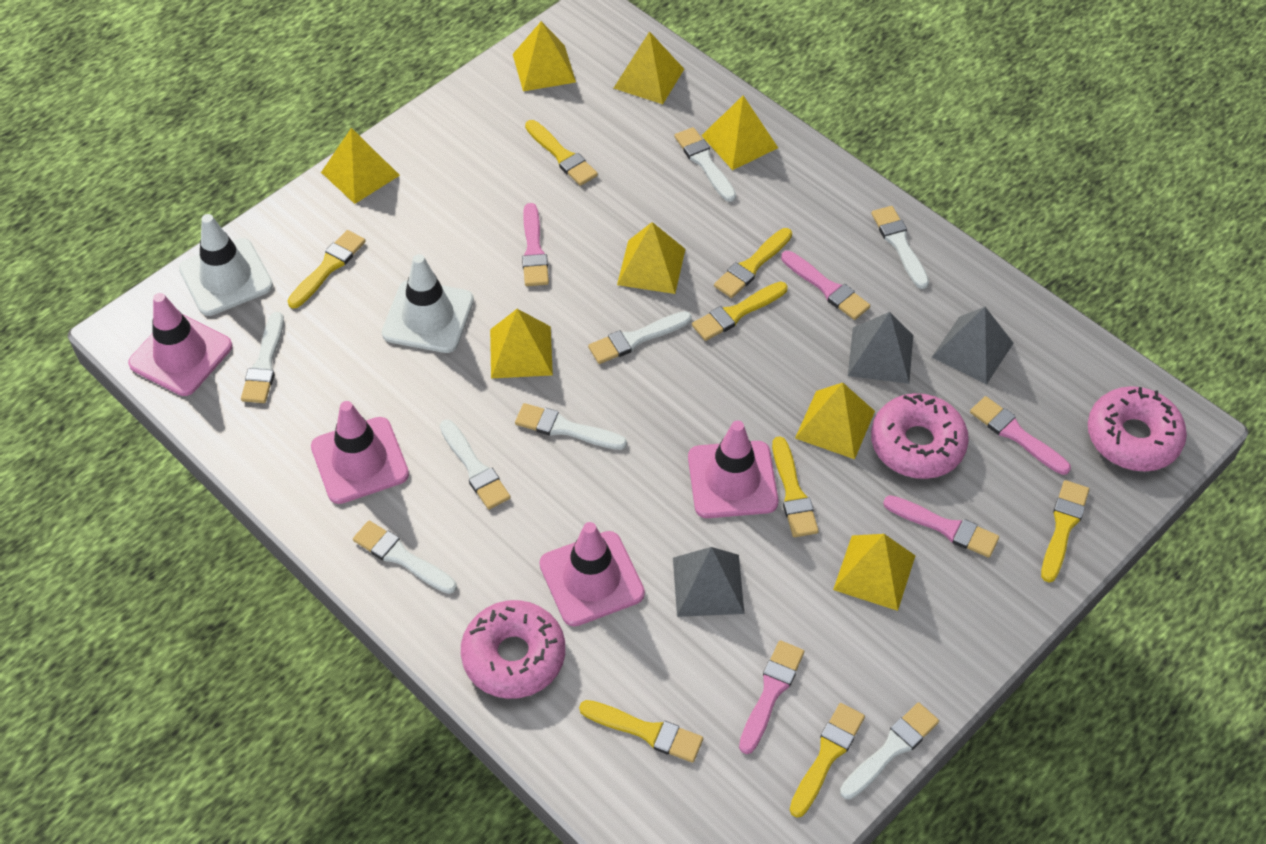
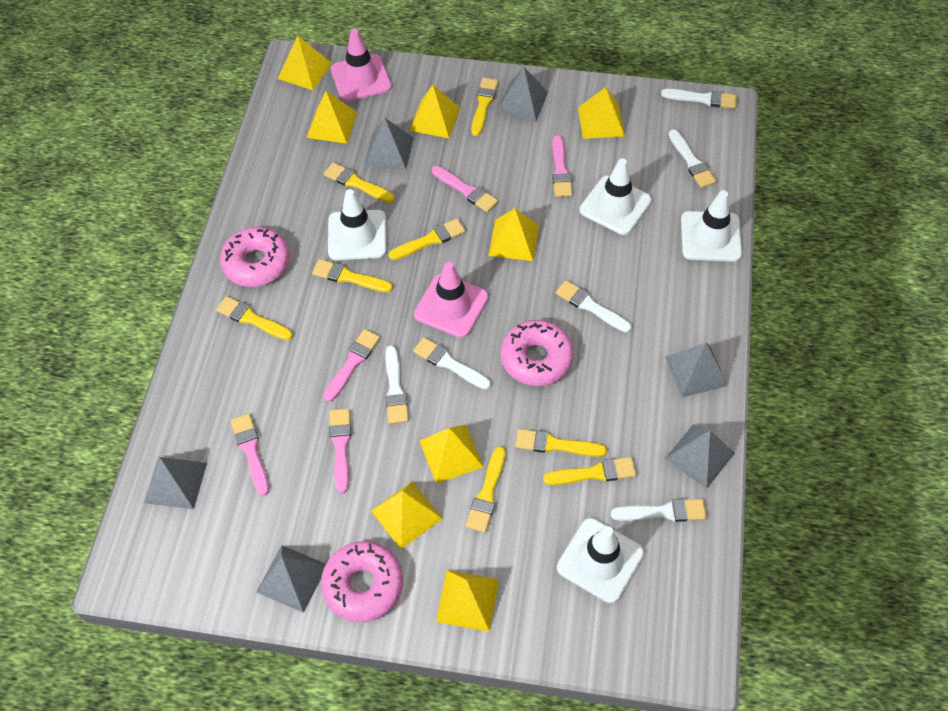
grey pyramid: 3 -> 6
pink traffic cone: 4 -> 2
white brush: 8 -> 6
white traffic cone: 2 -> 4

